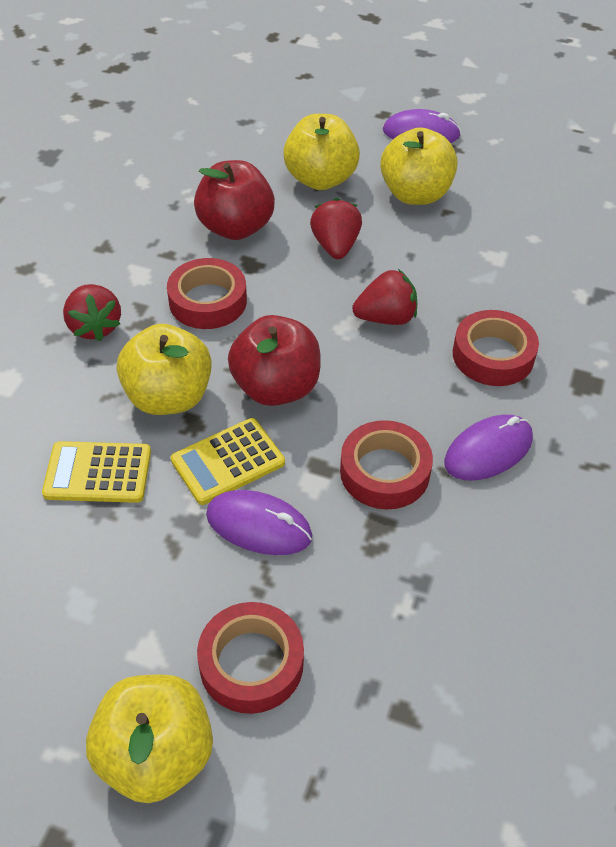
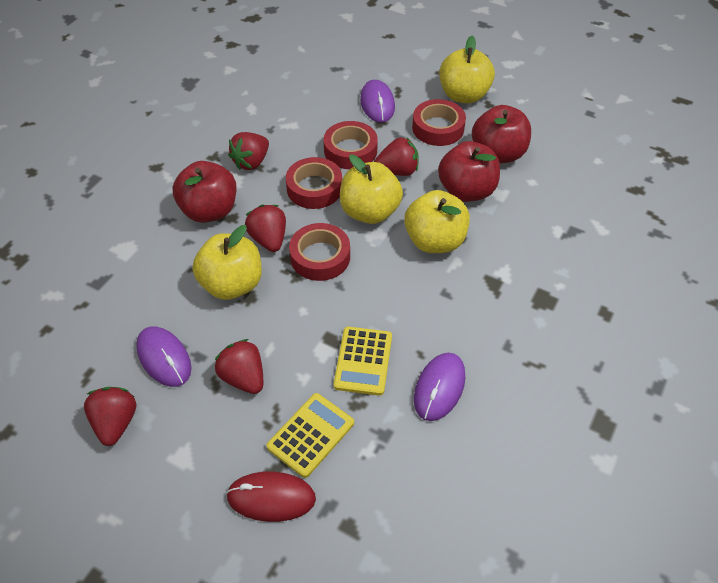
red apple: 2 -> 3
red mouse: 0 -> 1
red strawberry: 3 -> 5

